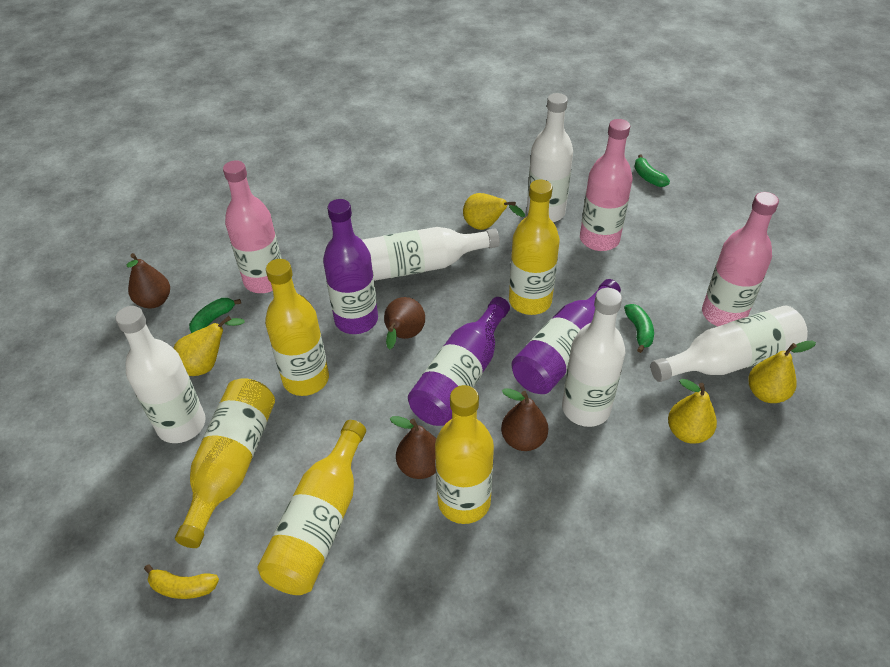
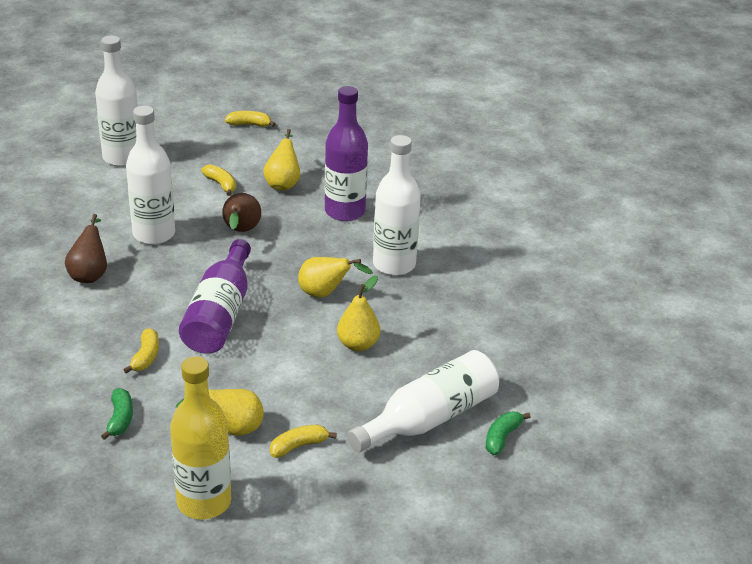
brown pear: 4 -> 2
green banana: 3 -> 2
pink bottle: 3 -> 0
purple bottle: 3 -> 2
white bottle: 5 -> 4
yellow banana: 1 -> 4
yellow bottle: 5 -> 1

